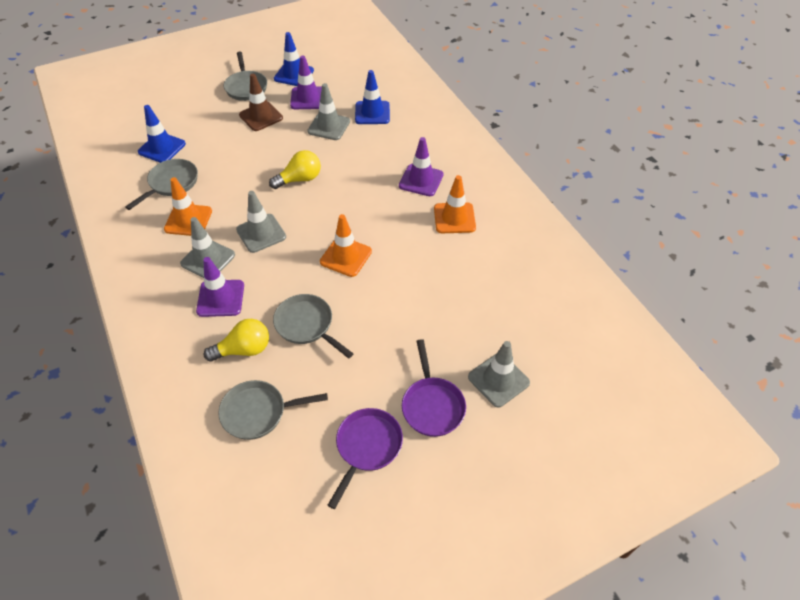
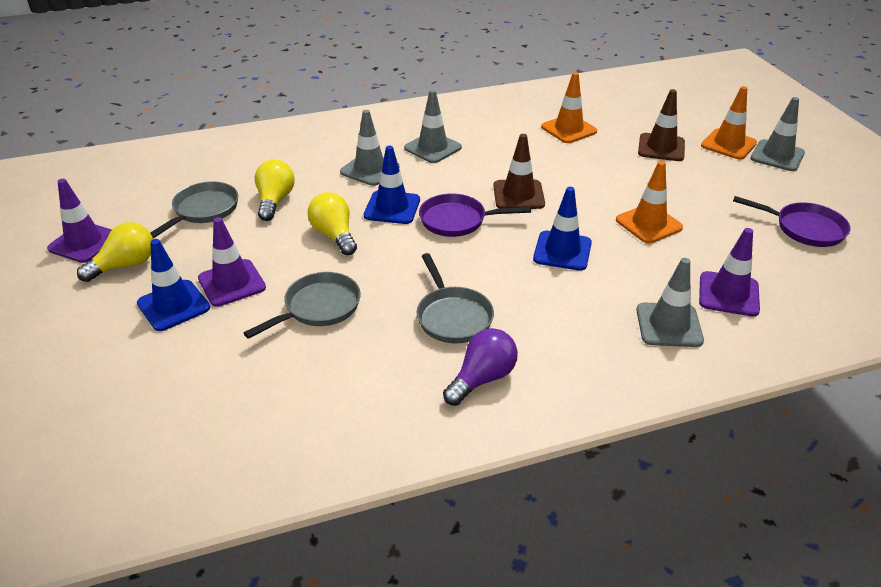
brown traffic cone: 1 -> 2
grey pan: 4 -> 3
purple light bulb: 0 -> 1
yellow light bulb: 2 -> 3

